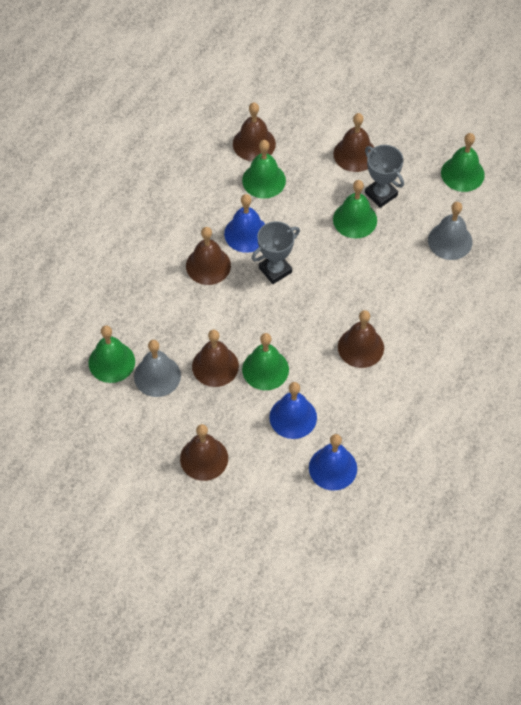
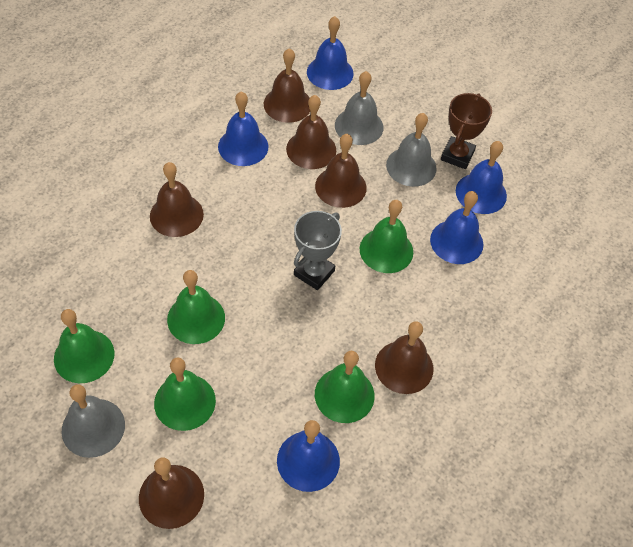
blue bell: 3 -> 5
brown trophy: 0 -> 1
grey bell: 2 -> 3
grey trophy: 2 -> 1

